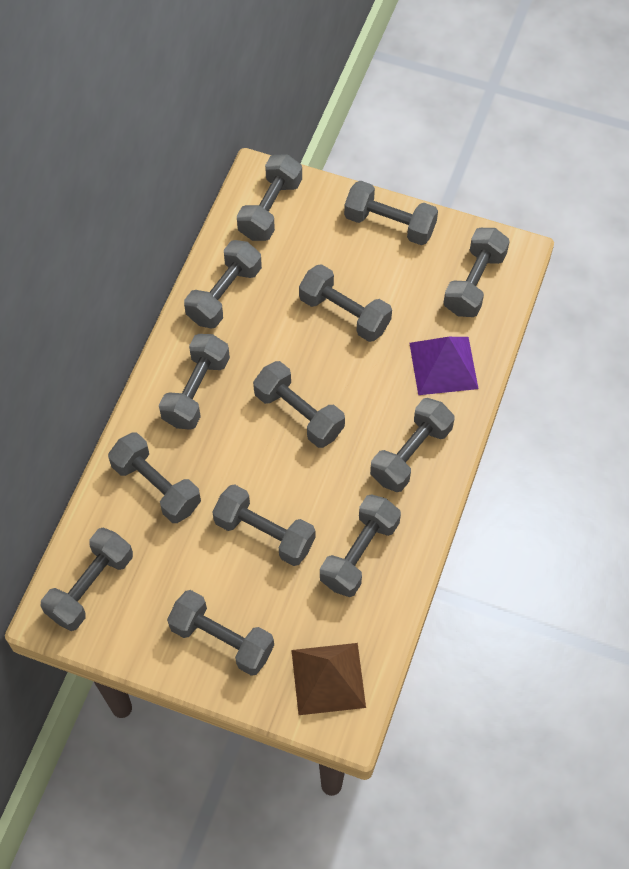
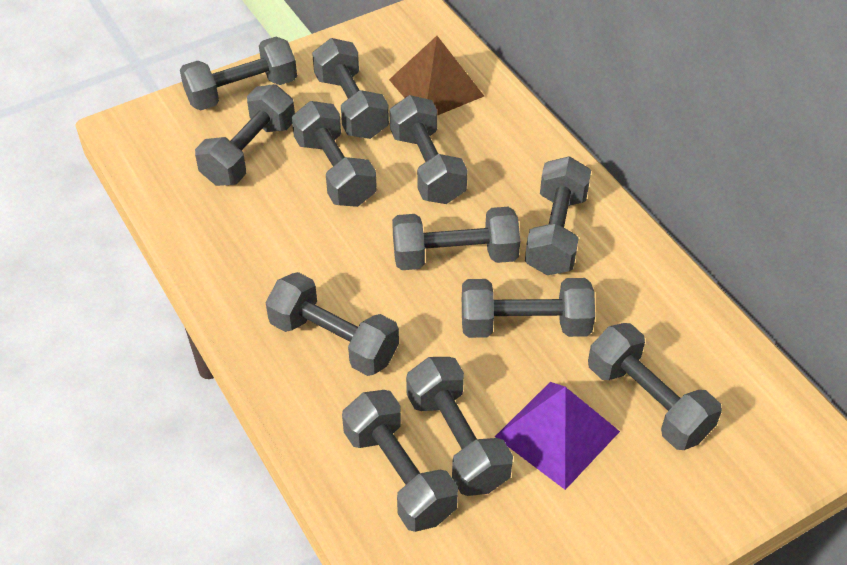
grey dumbbell: 13 -> 12

